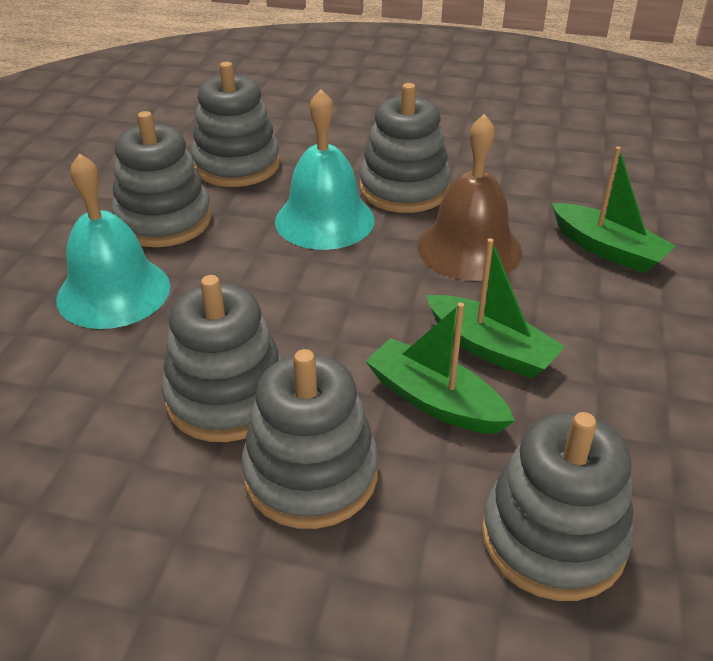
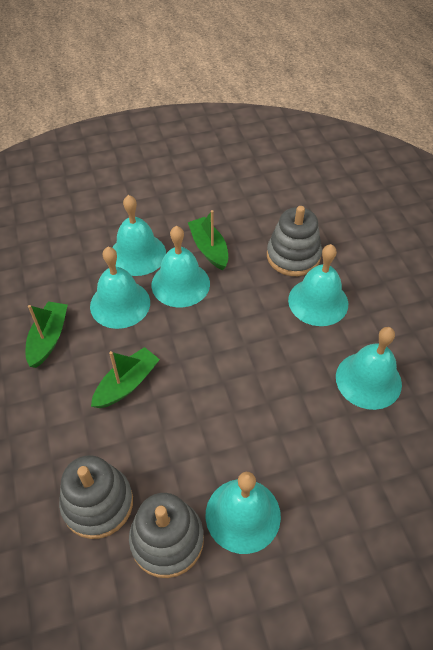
brown bell: 1 -> 0
grey stacking toy: 6 -> 3
turquoise bell: 2 -> 6

